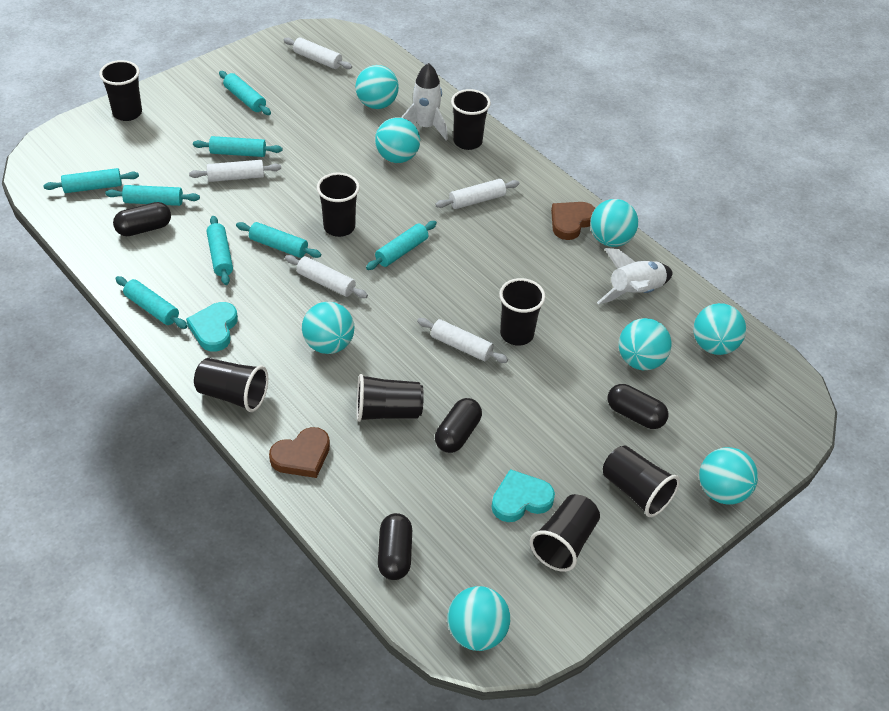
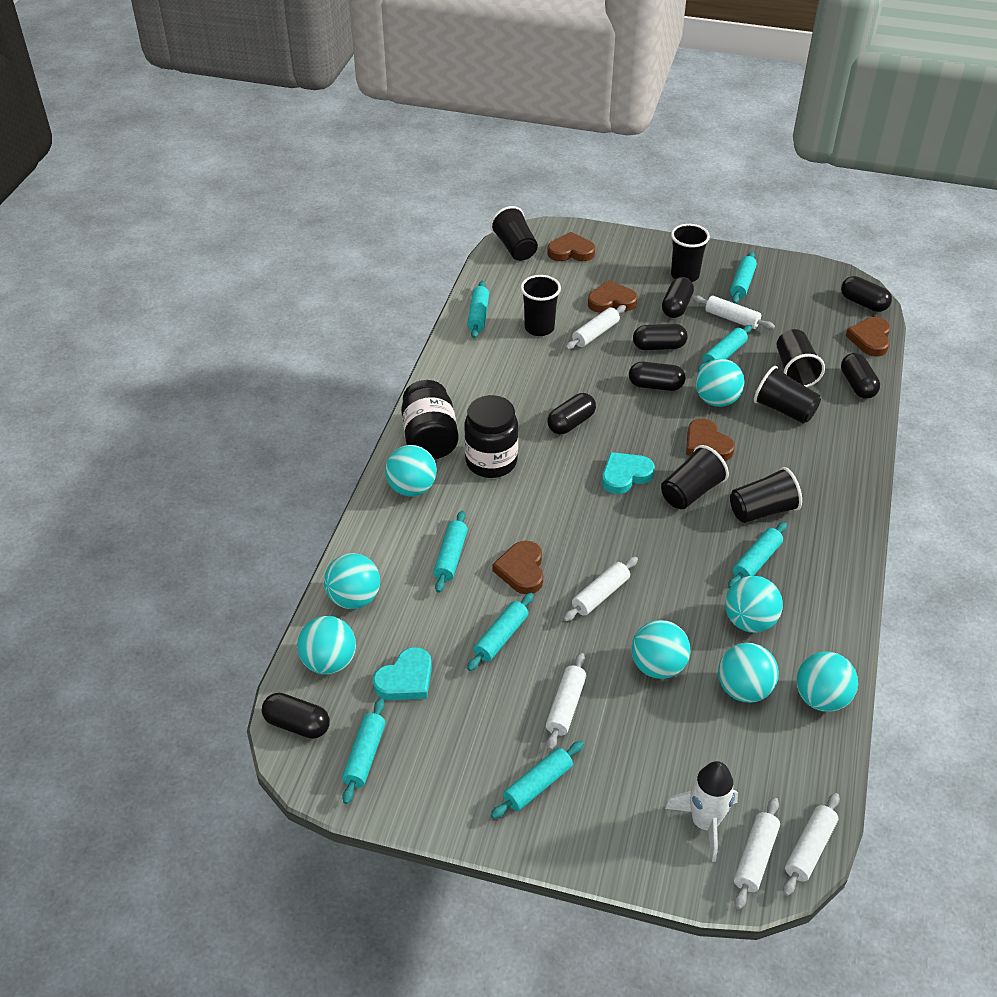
black capsule: 4 -> 7
black cup: 8 -> 7
black jar: 0 -> 2
brown heart: 2 -> 5
white rocket: 2 -> 1
white rolling pin: 5 -> 6

